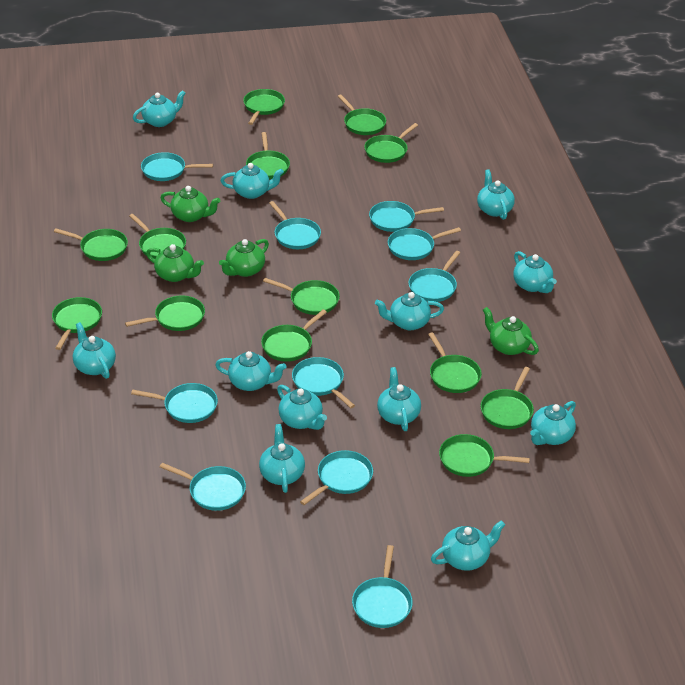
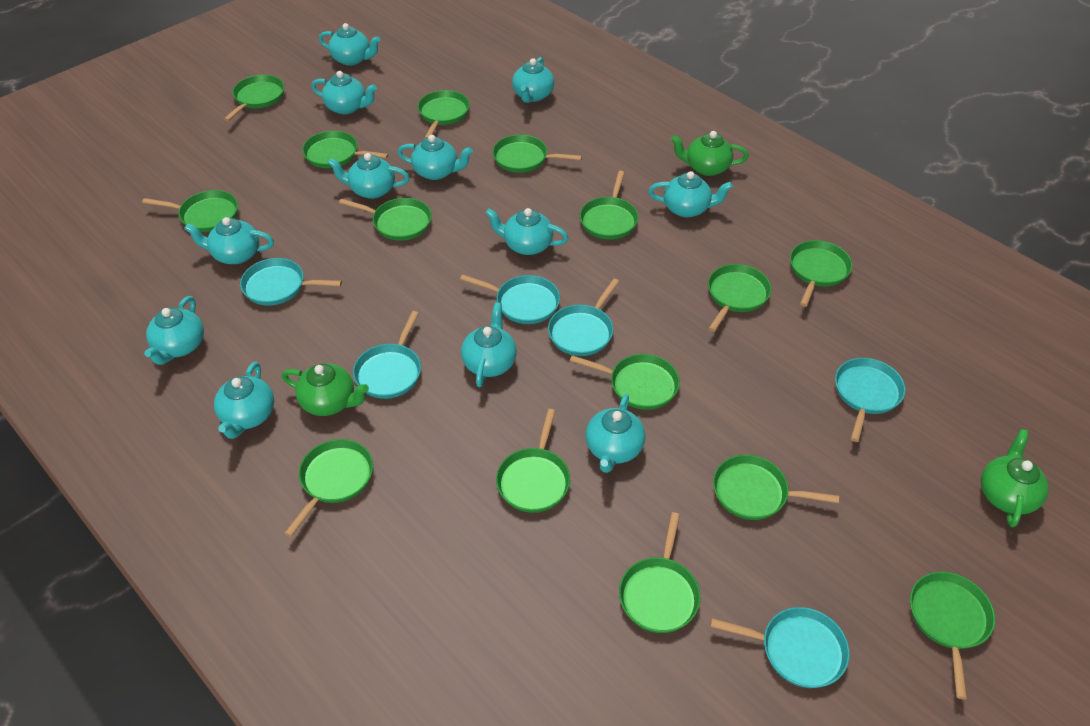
green pan: 13 -> 15
green teapot: 4 -> 3
turquoise pan: 10 -> 6

